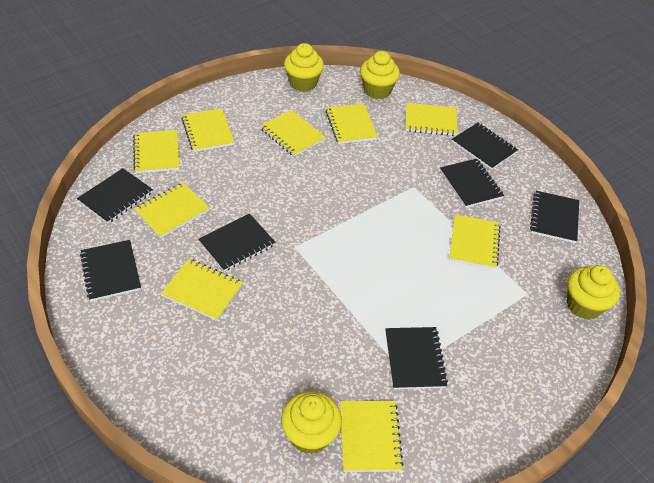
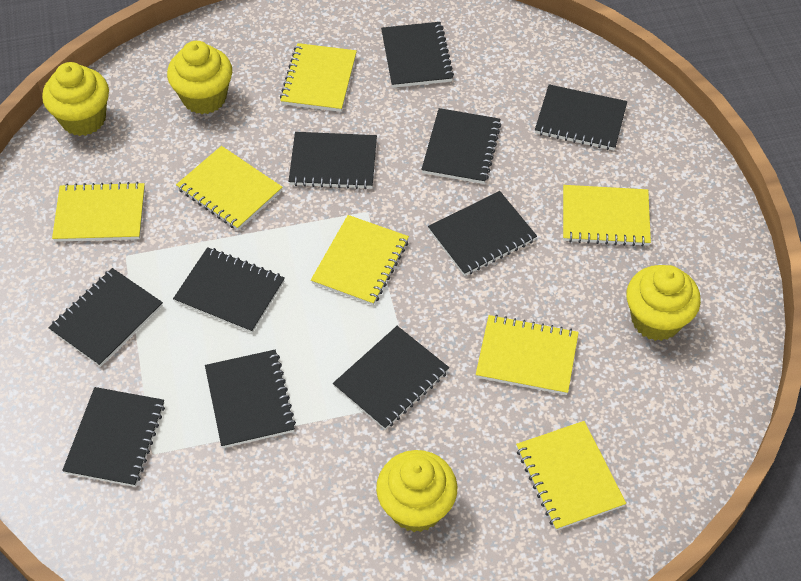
black notebook: 7 -> 10
yellow notebook: 9 -> 7

